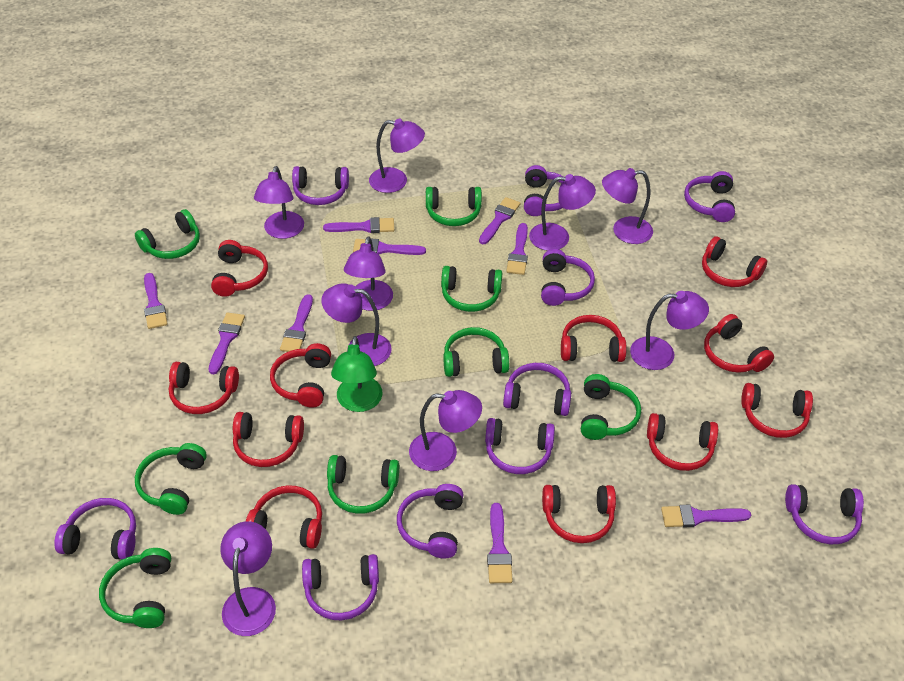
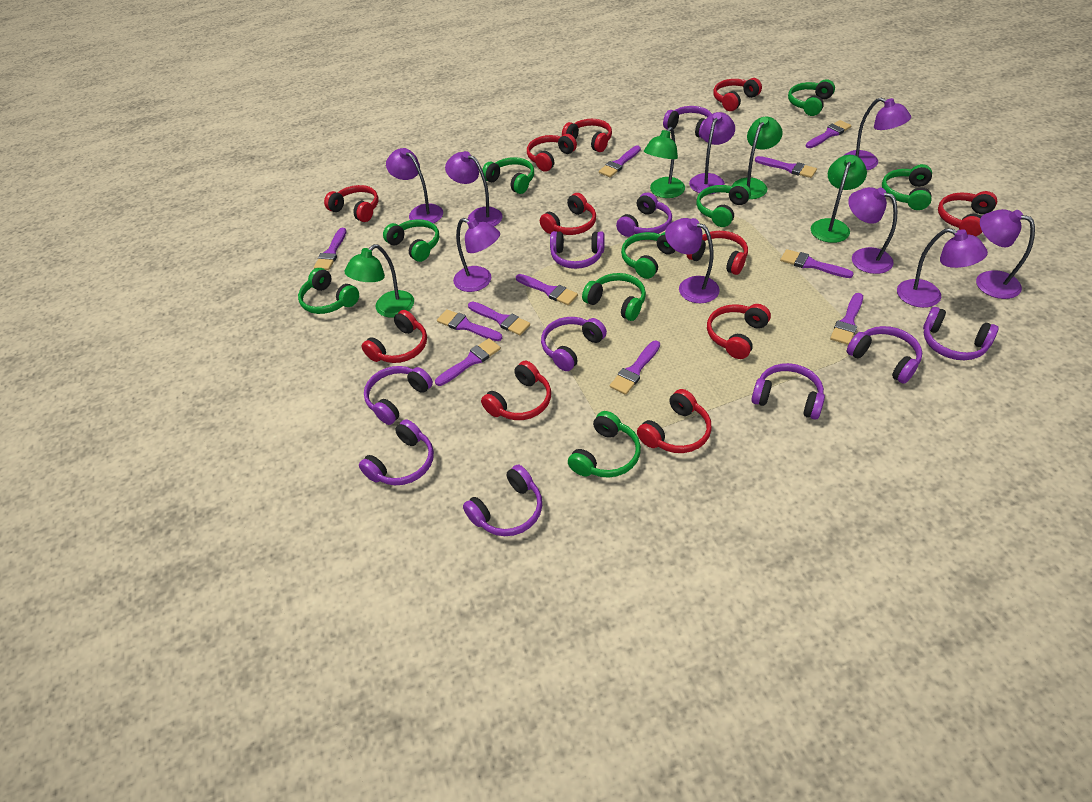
green headphones: 8 -> 9
green lamp: 1 -> 4
purple brush: 9 -> 11

